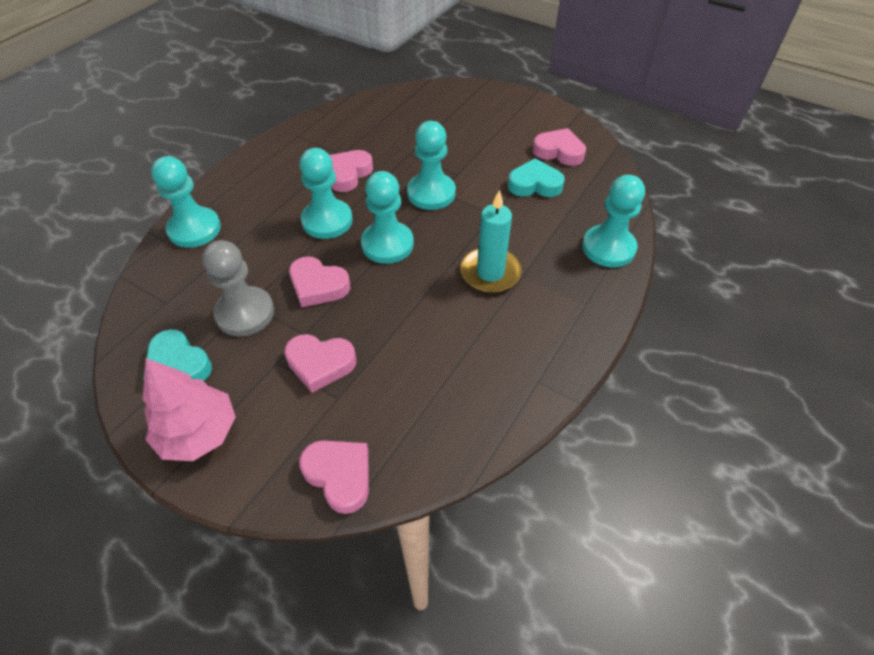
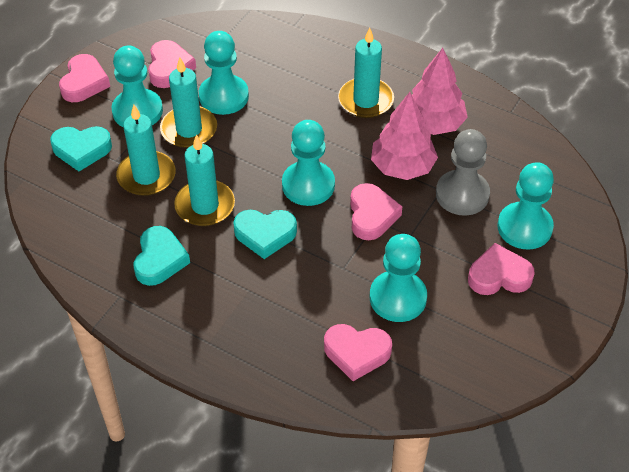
pink tree: 1 -> 2
turquoise candle: 1 -> 4
turquoise heart: 2 -> 3

